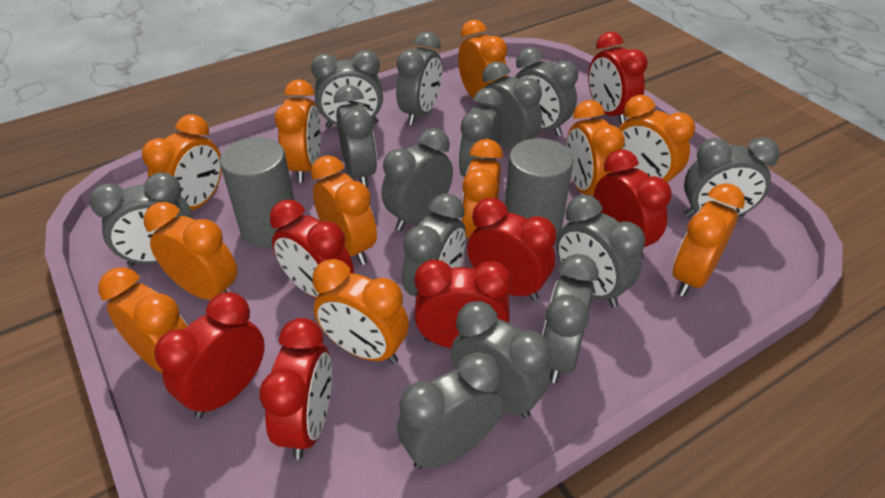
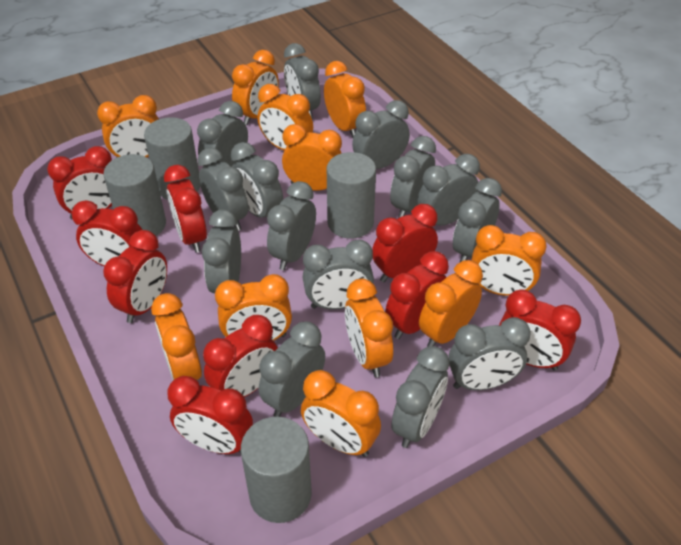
grey cylinder: 2 -> 4
red clock: 7 -> 9

